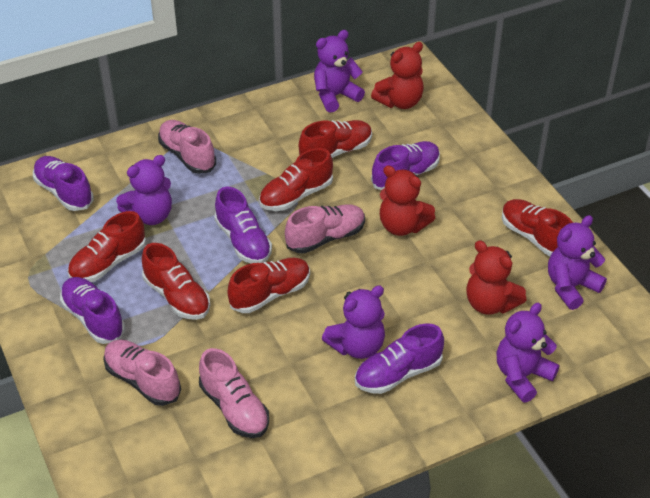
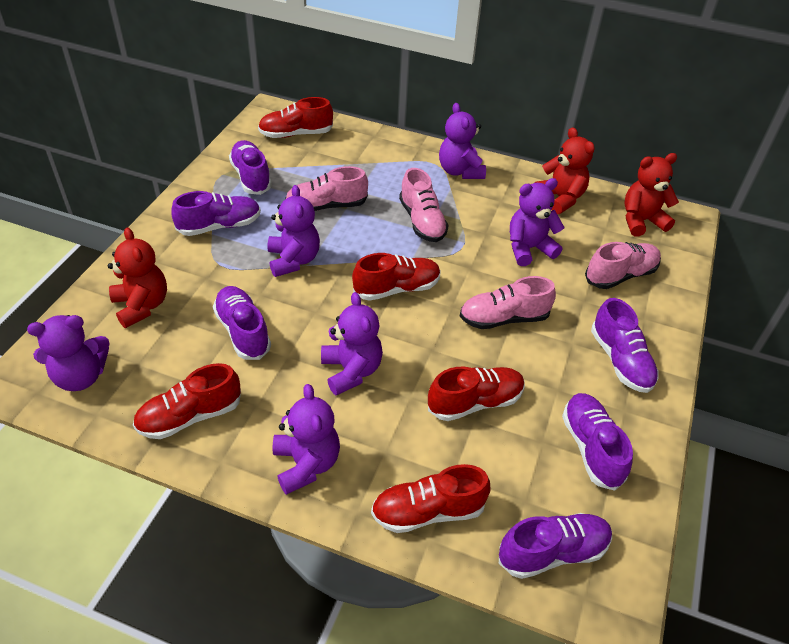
purple shoe: 5 -> 6
purple teddy bear: 5 -> 6
red shoe: 6 -> 5

